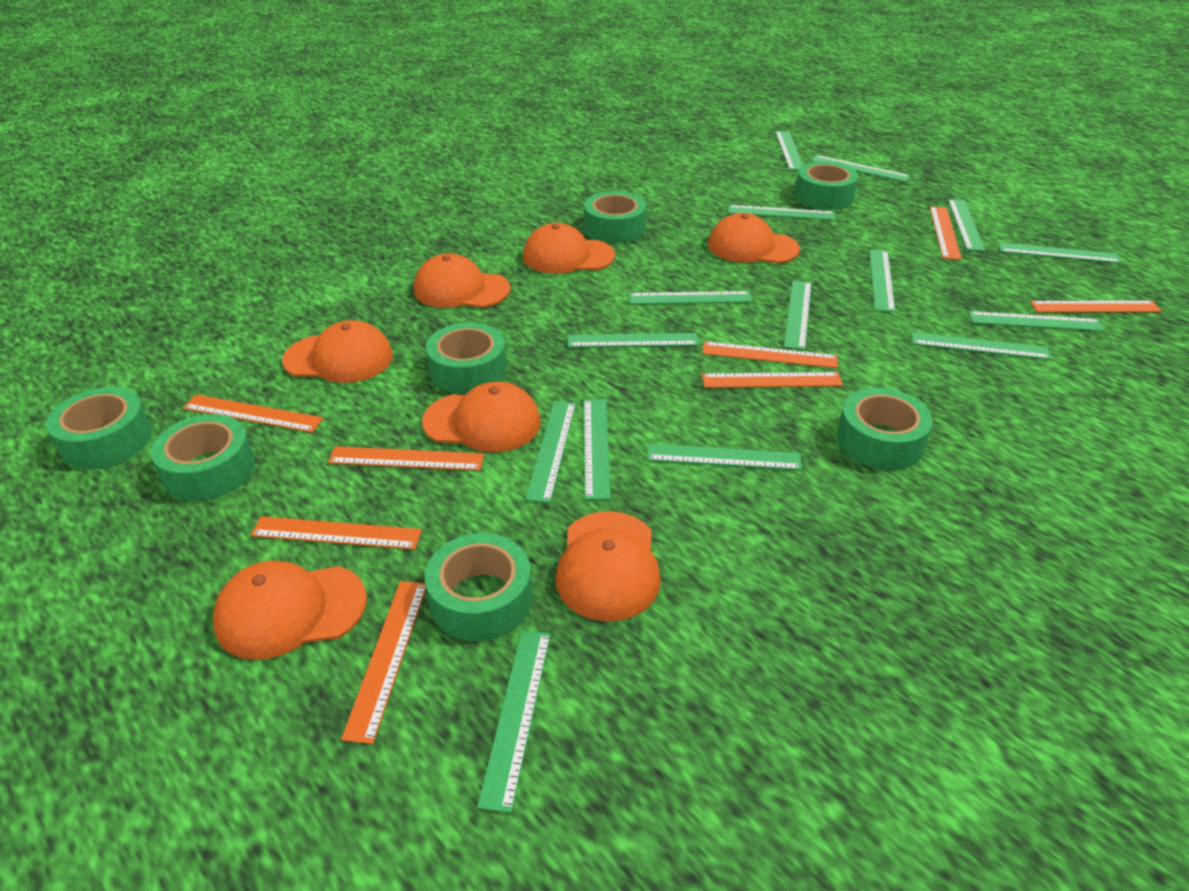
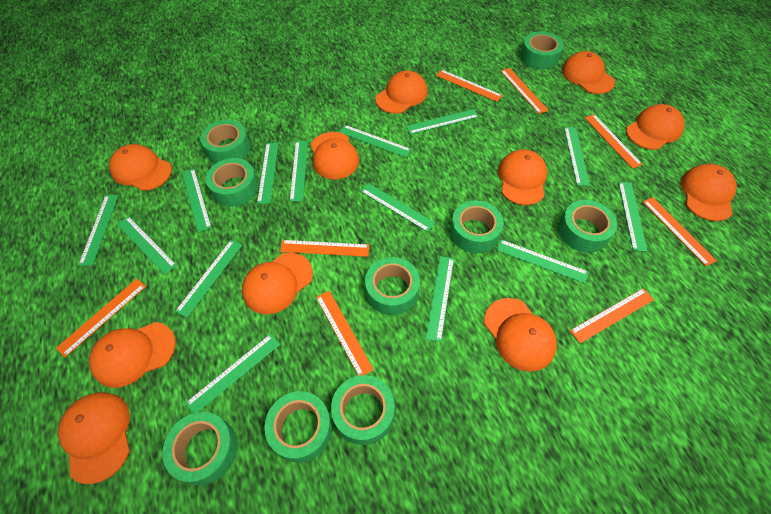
green ruler: 15 -> 14
green tape: 7 -> 9
orange cap: 7 -> 11

